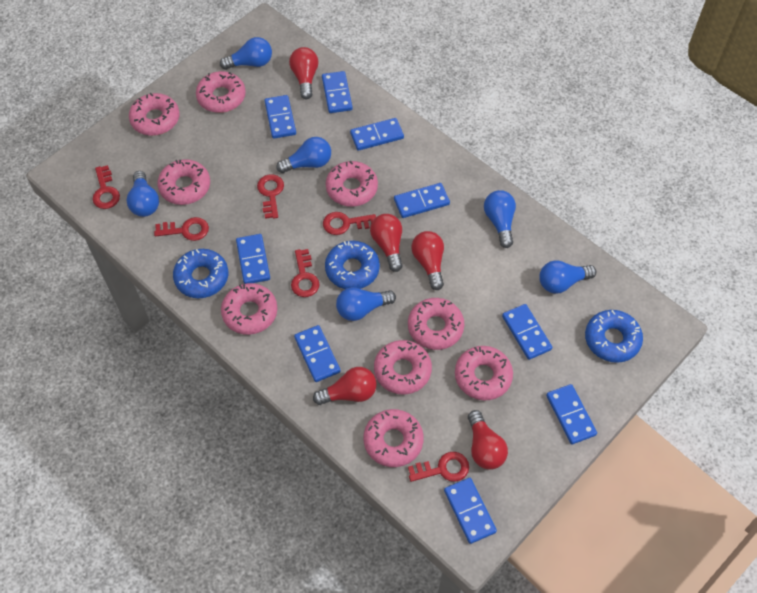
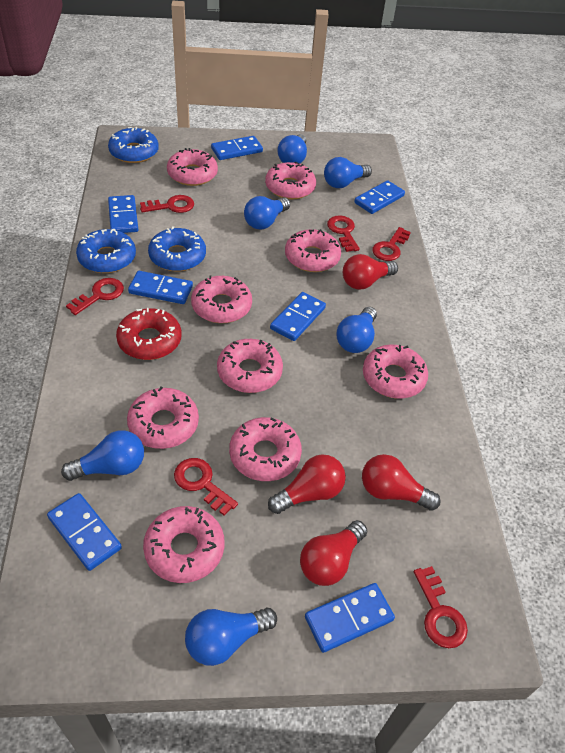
blue domino: 9 -> 7
red donut: 0 -> 1
red light bulb: 5 -> 4

